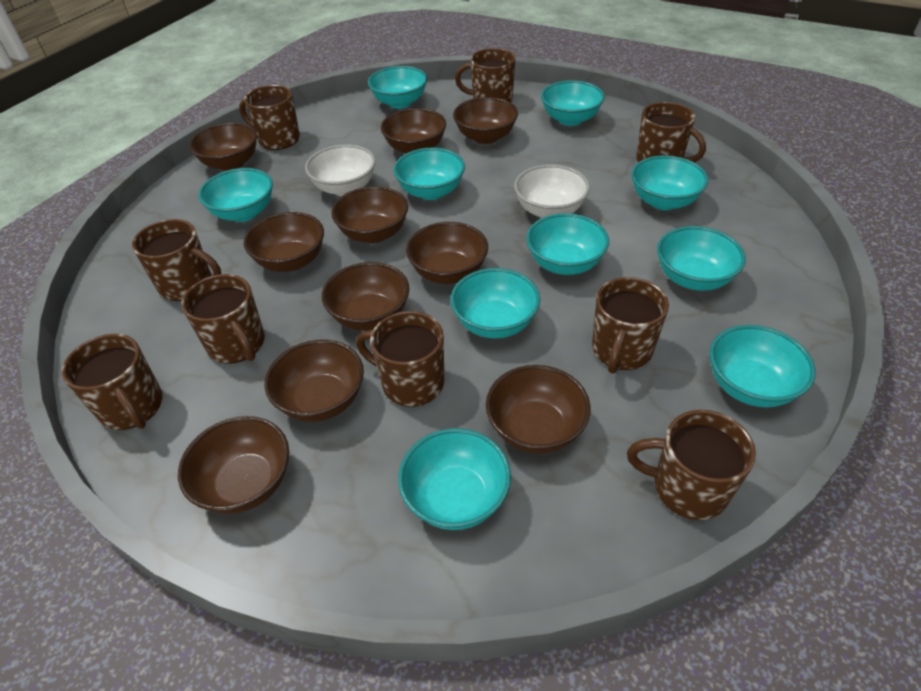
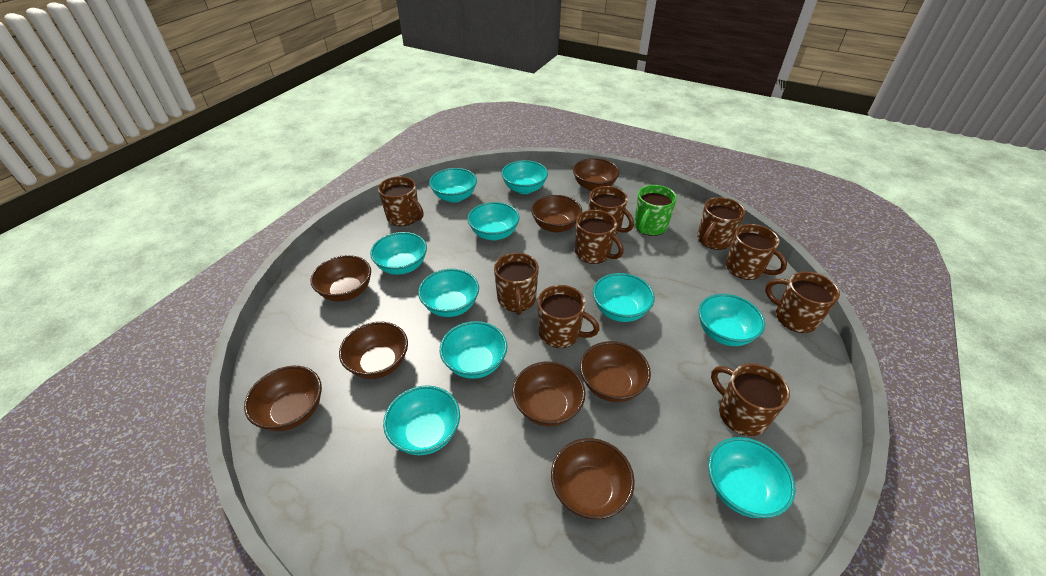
brown bowl: 10 -> 8
green mug: 0 -> 1
white bowl: 2 -> 0

